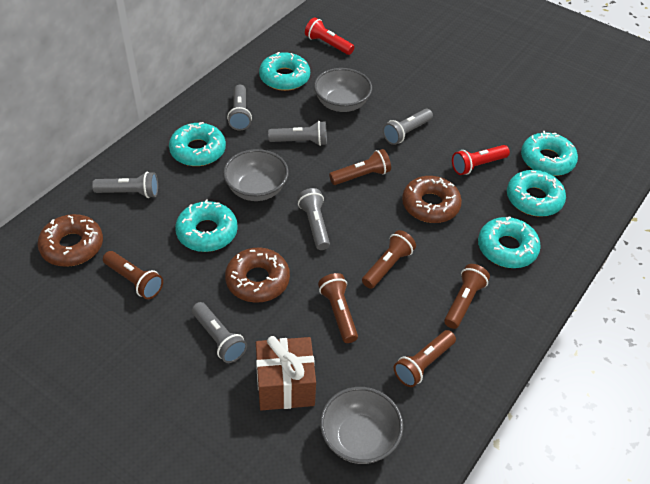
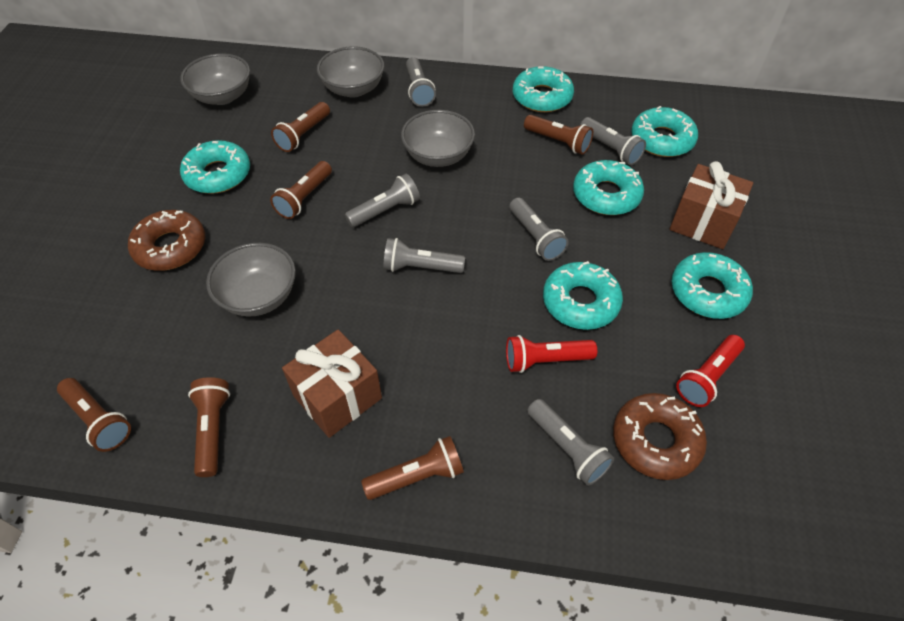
brown donut: 3 -> 2
brown gift: 1 -> 2
grey bowl: 3 -> 4

